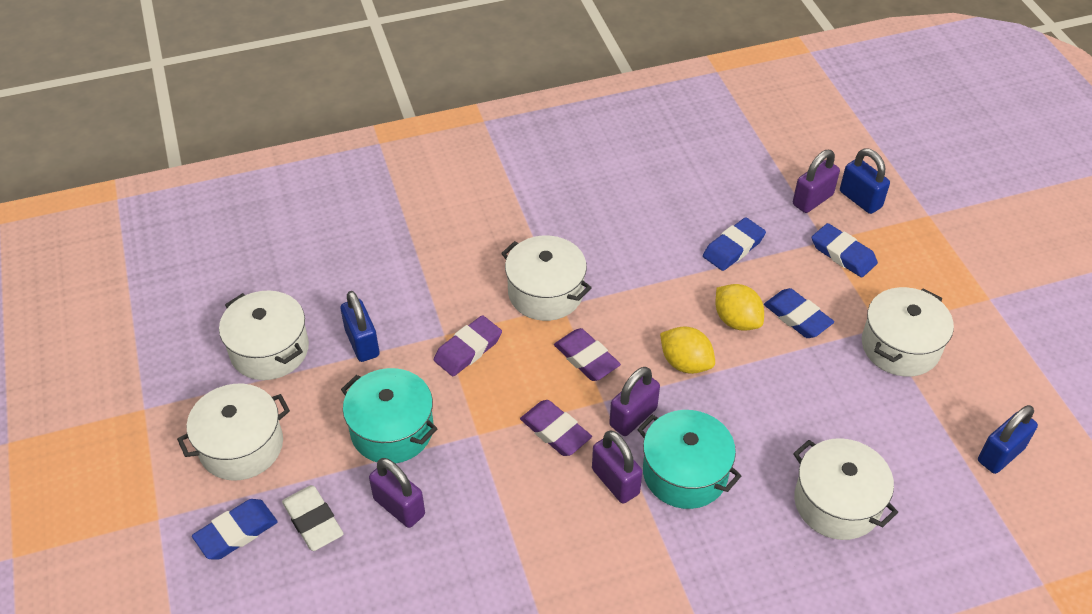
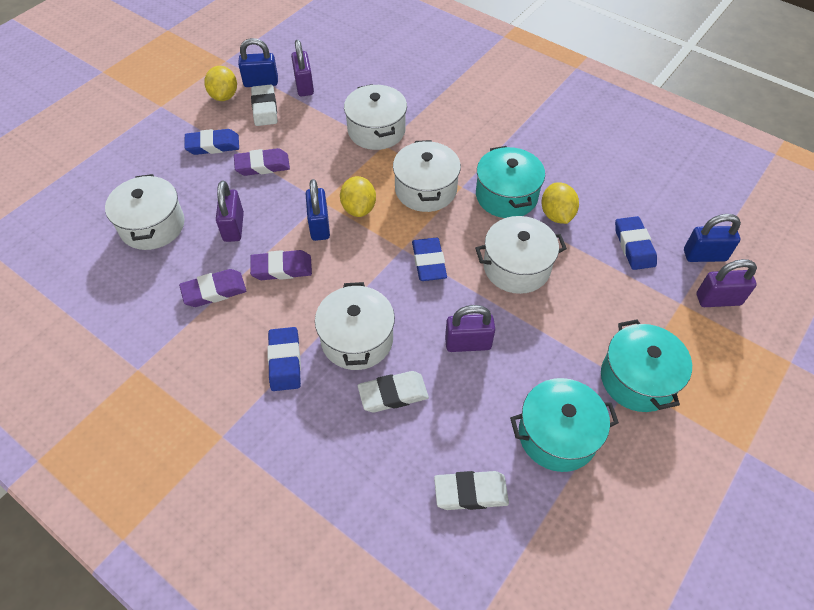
turquoise pot: 2 -> 3
white eraser: 1 -> 3
yellow lemon: 2 -> 3

